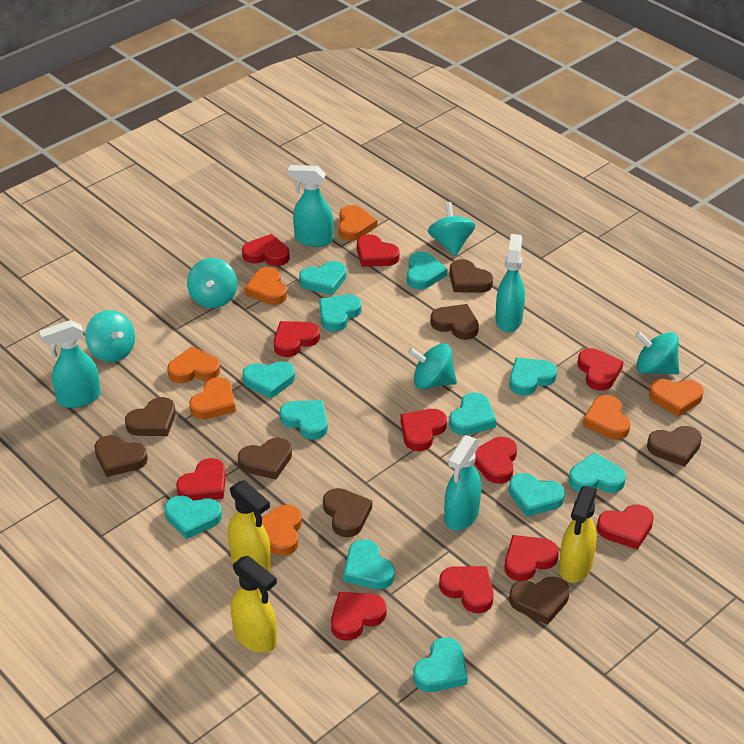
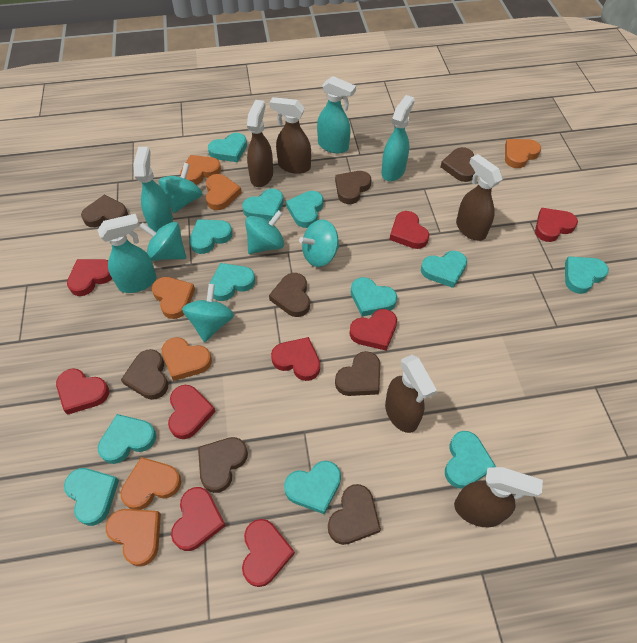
brown spray bottle: 0 -> 5
red heart: 11 -> 9
yellow spray bottle: 3 -> 0

